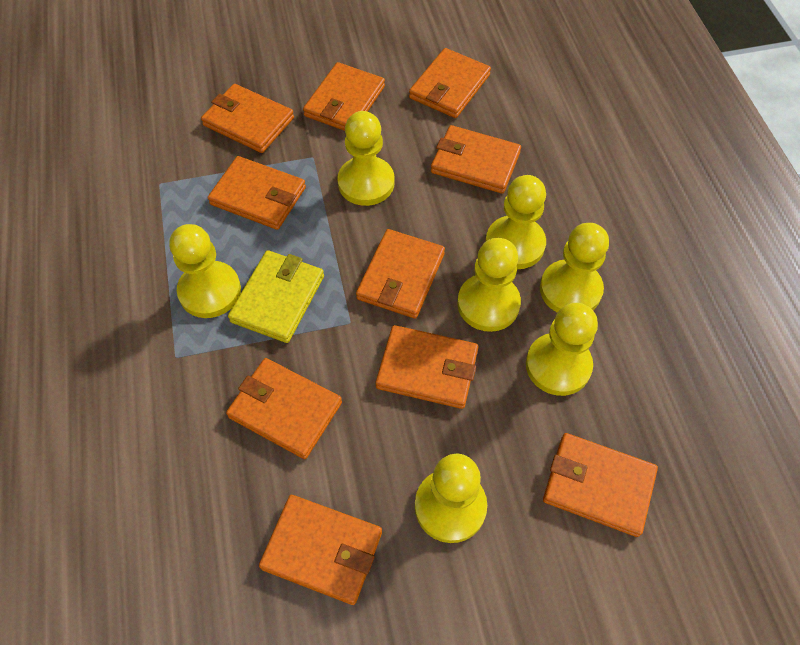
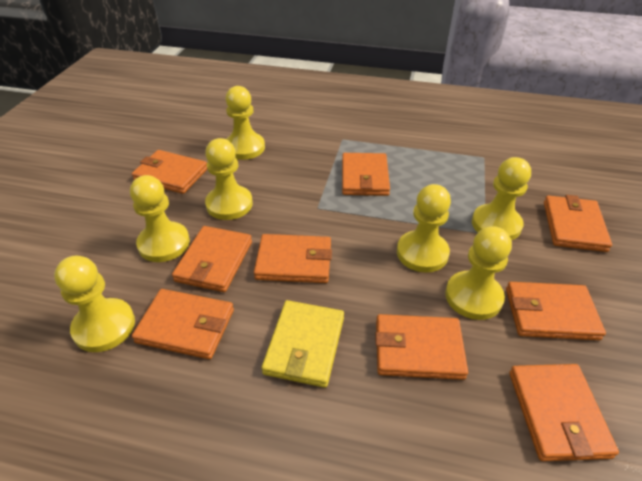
orange wallet: 10 -> 9

